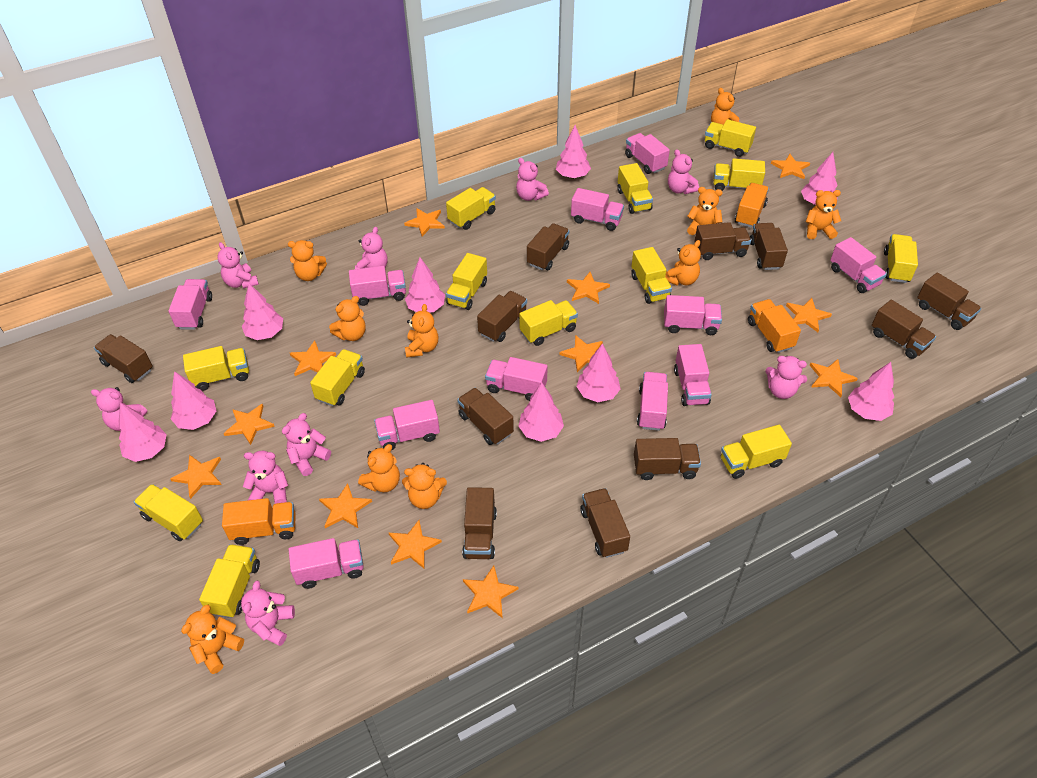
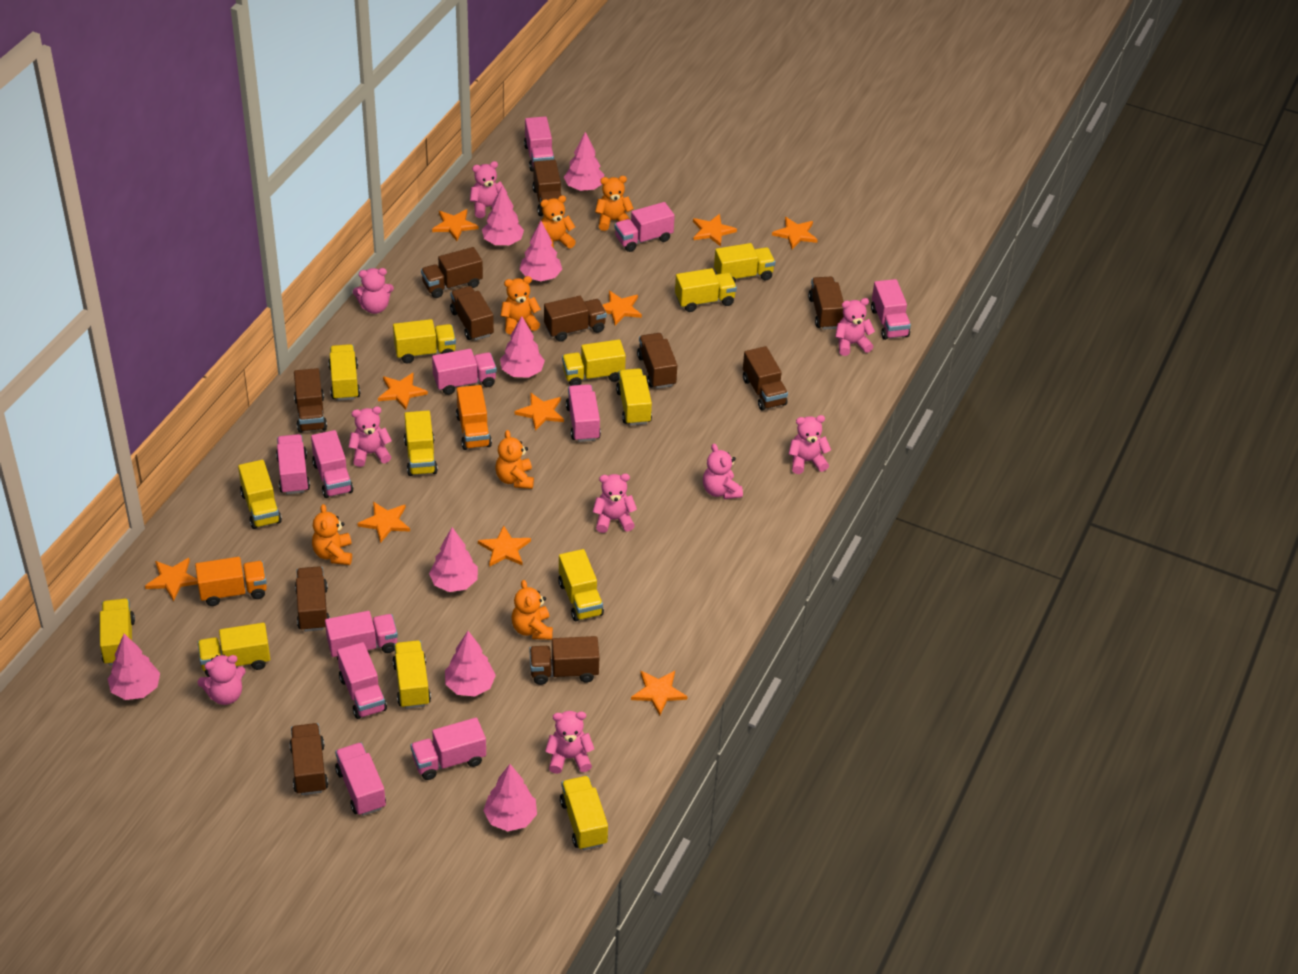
orange star: 12 -> 10
orange teddy bear: 10 -> 6
orange truck: 3 -> 2
pink tree: 9 -> 8

